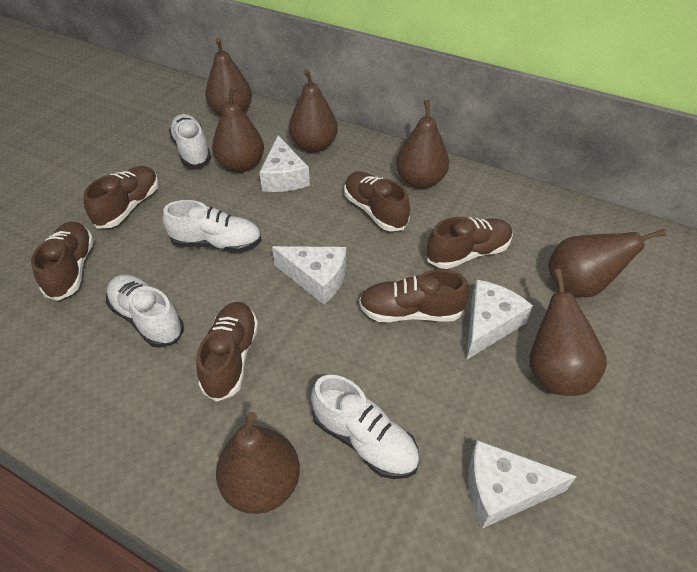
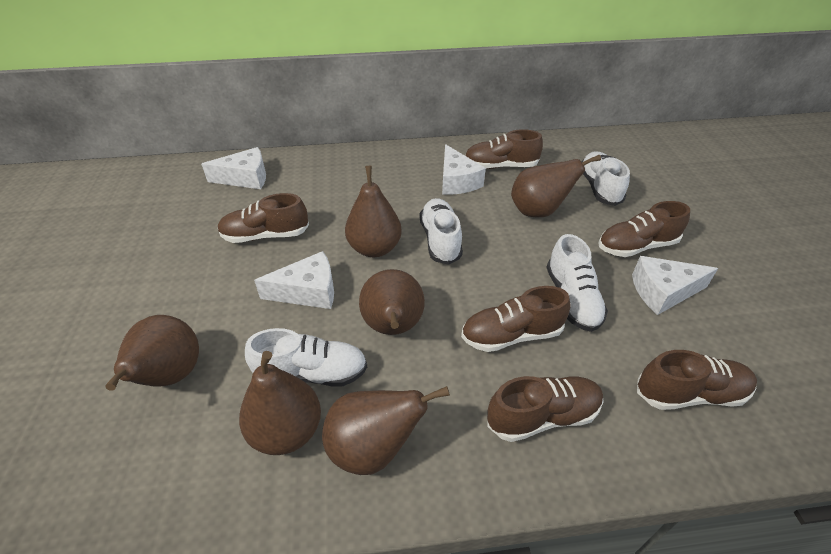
brown pear: 7 -> 6

